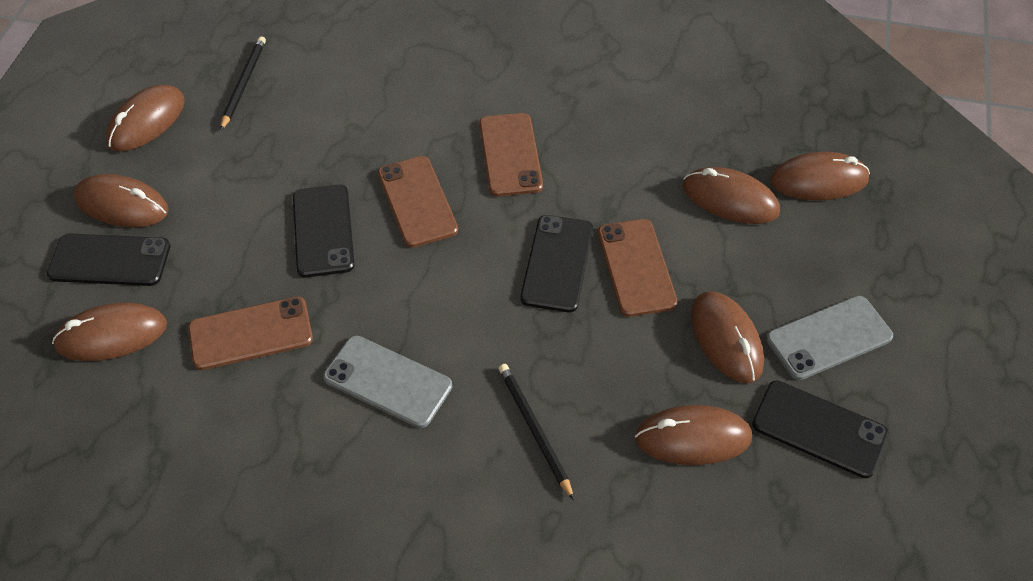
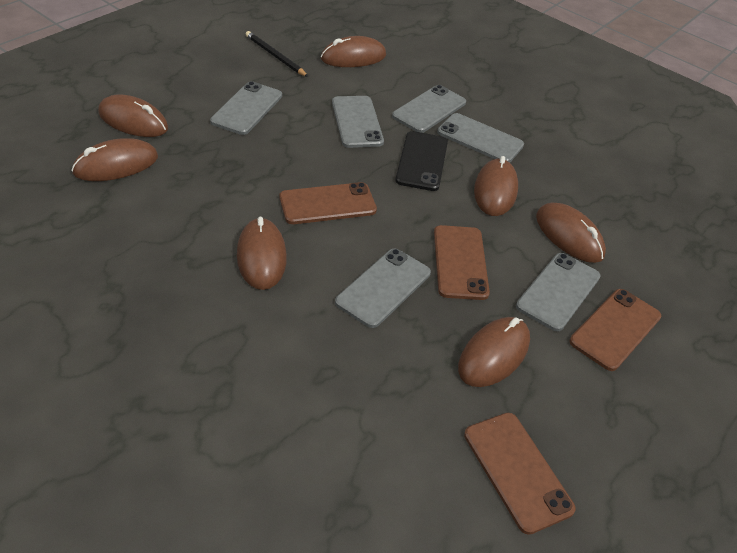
black pencil: 2 -> 1
black phone: 4 -> 1
grey phone: 2 -> 6

